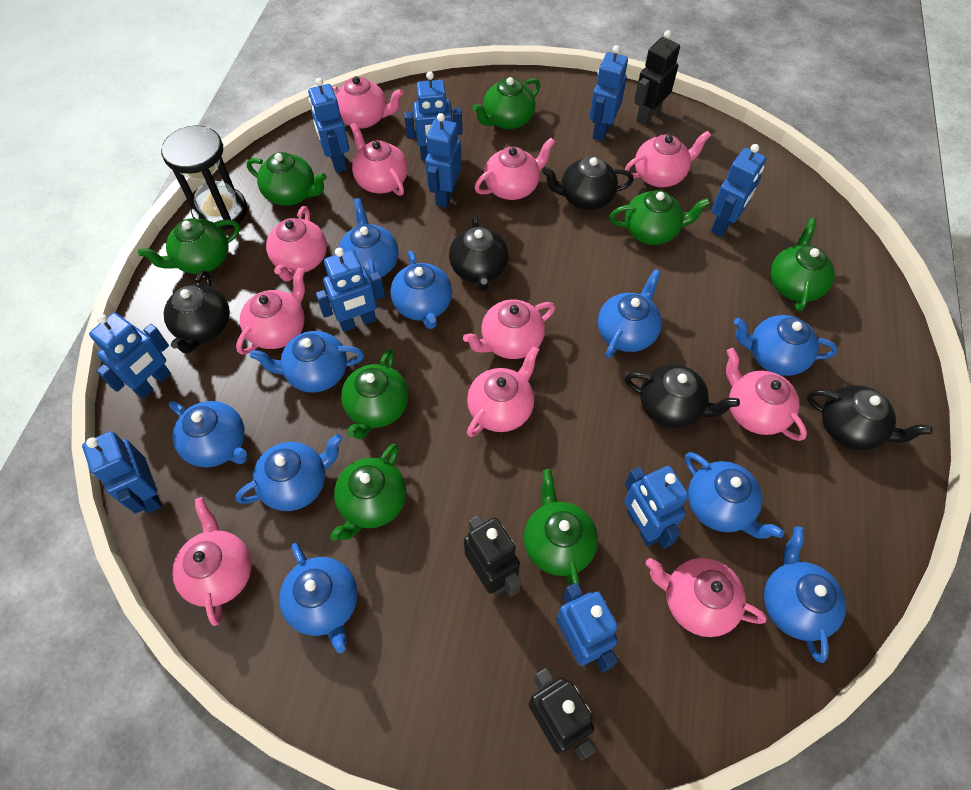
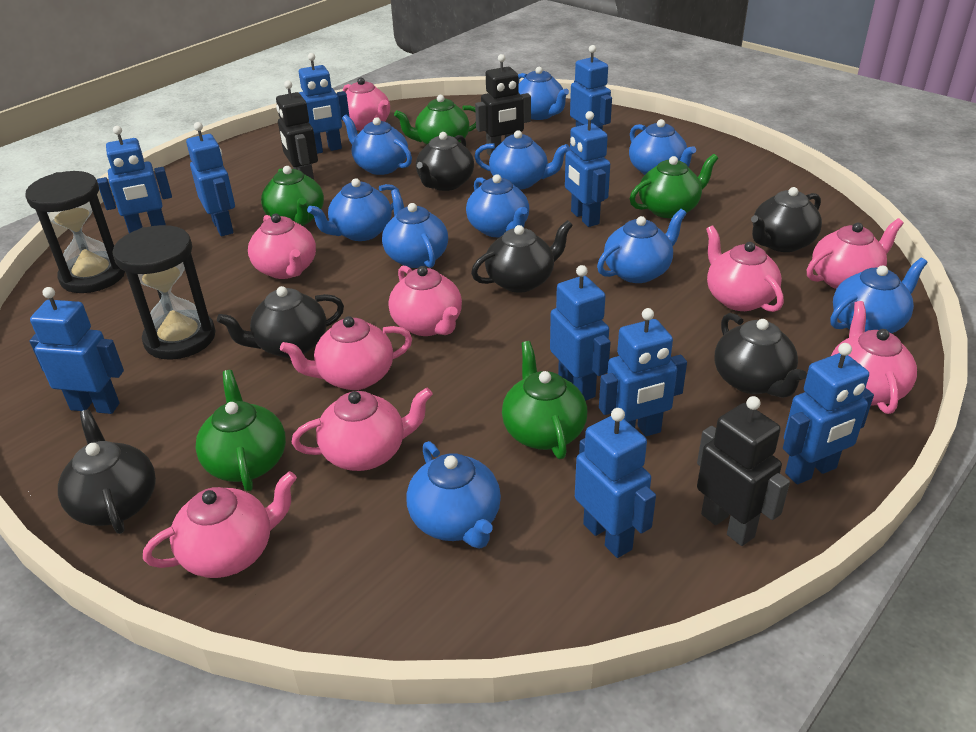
black hourglass: 1 -> 2
black teapot: 5 -> 6
green teapot: 8 -> 5
pink teapot: 11 -> 9

